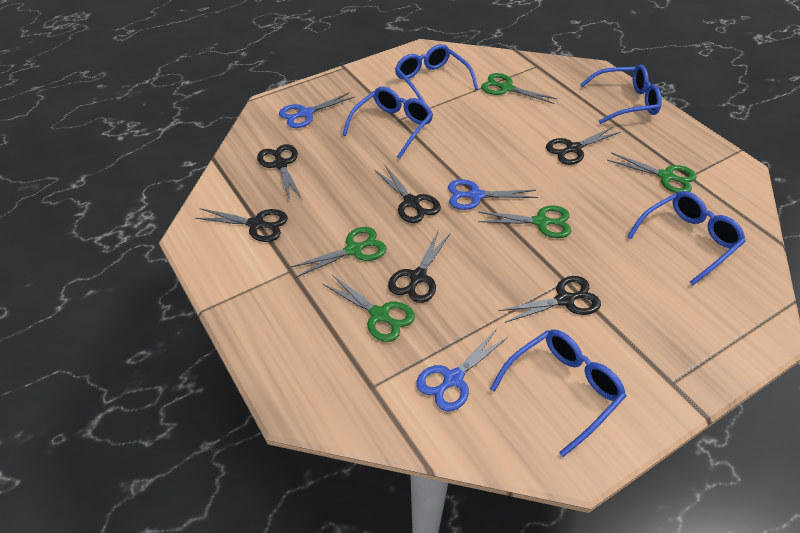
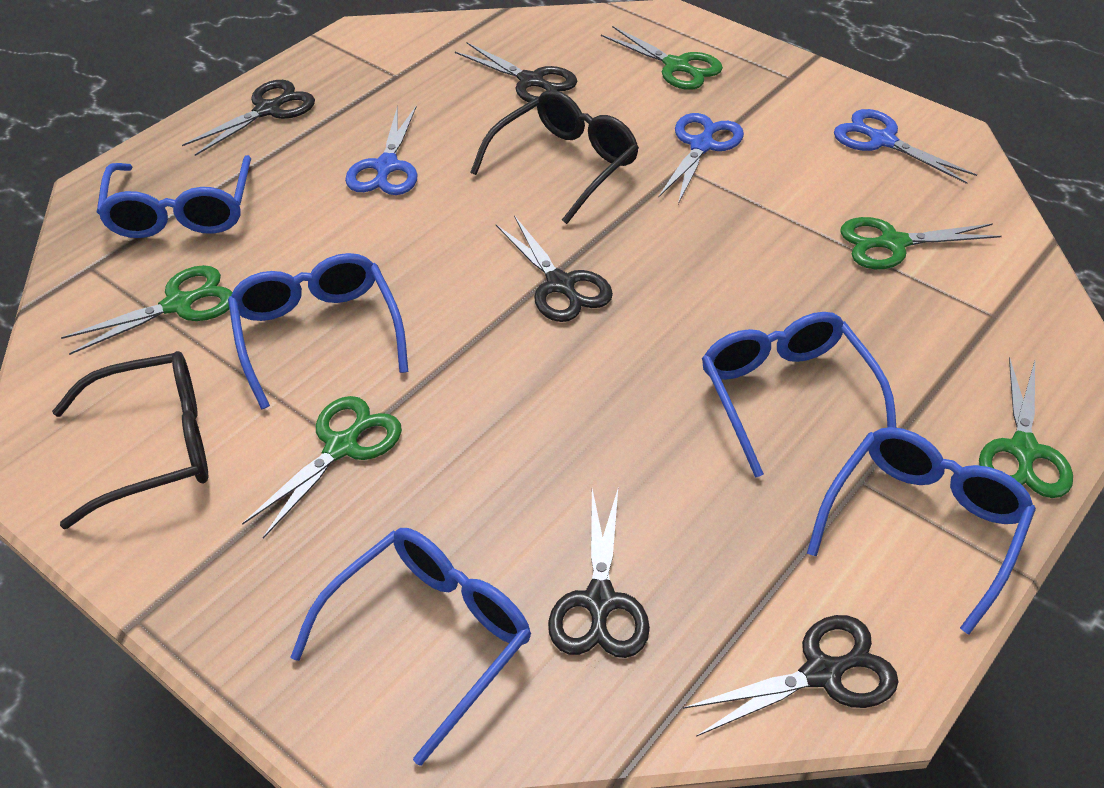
black glasses: 0 -> 2
black scissors: 6 -> 5

